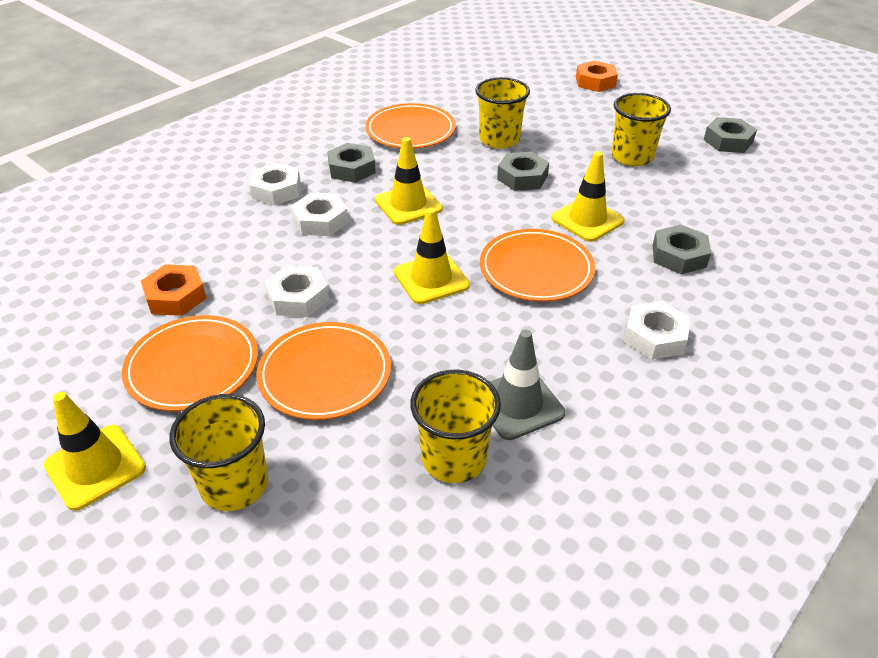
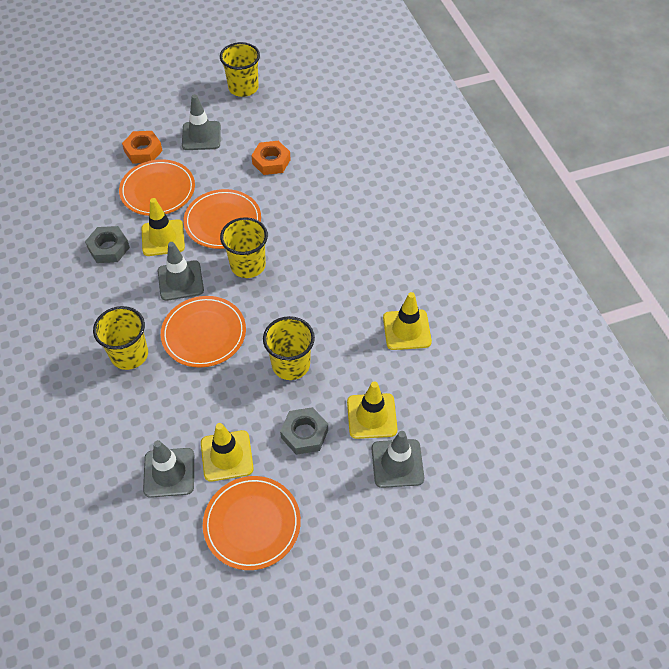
grey nut: 4 -> 2
grey traffic cone: 1 -> 4
white nut: 4 -> 0

